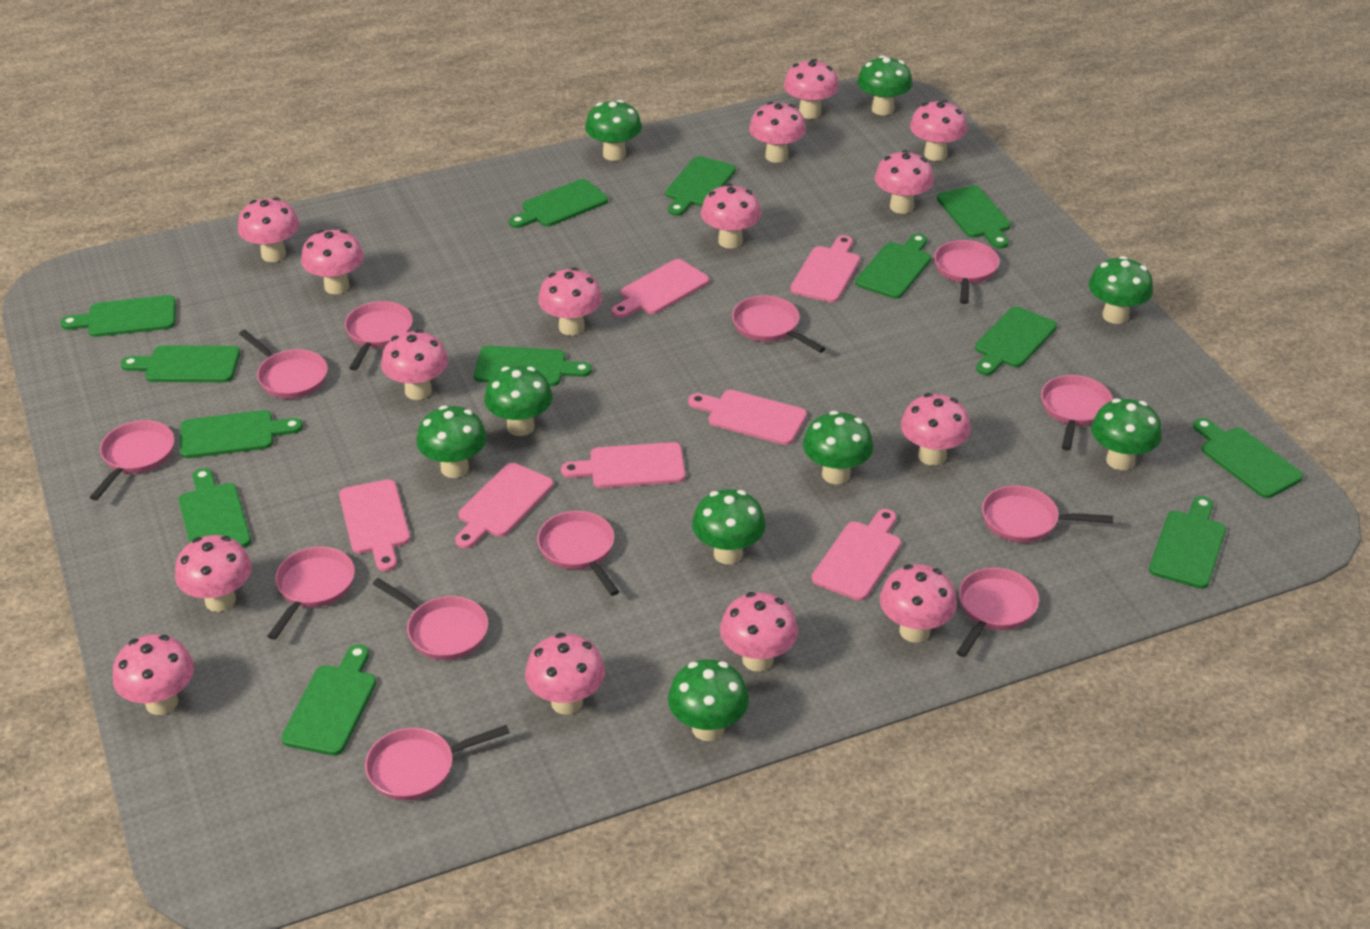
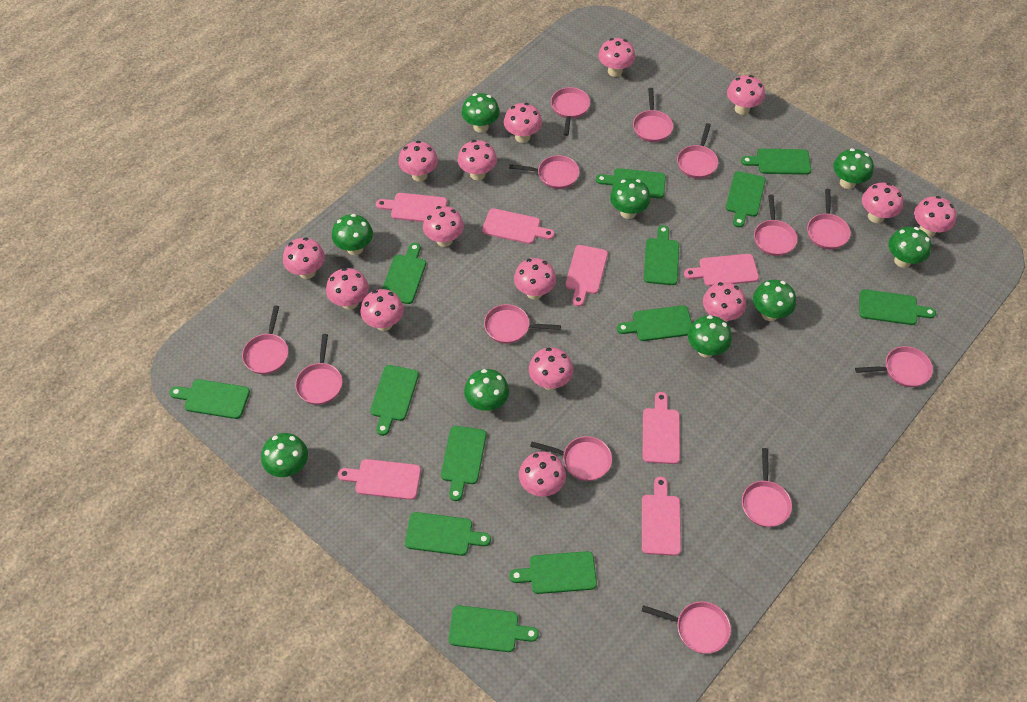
pink pan: 12 -> 13

